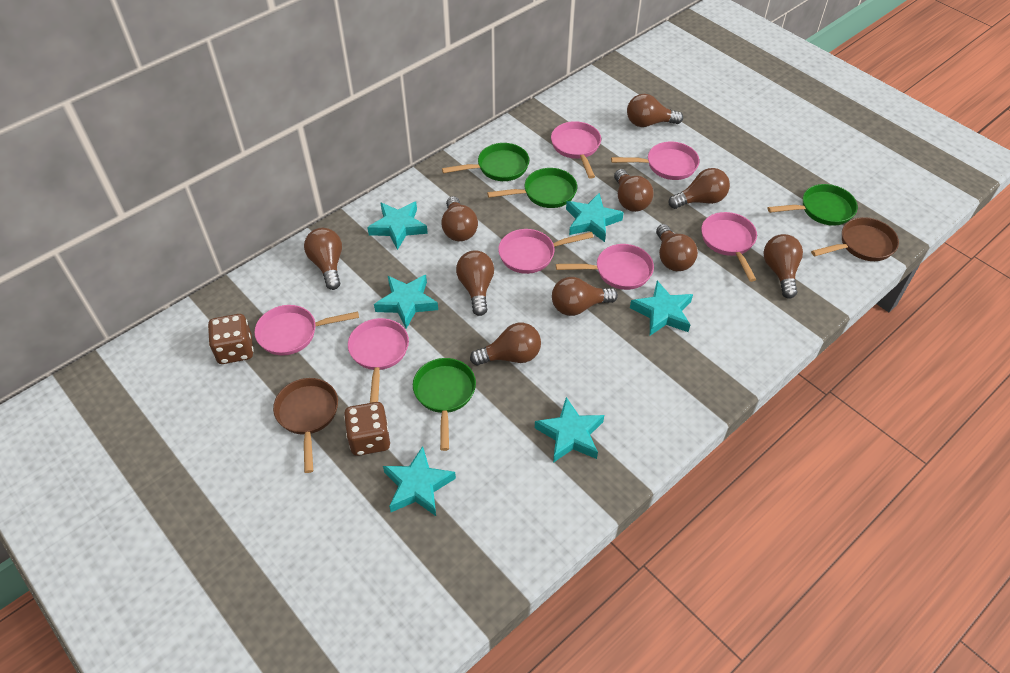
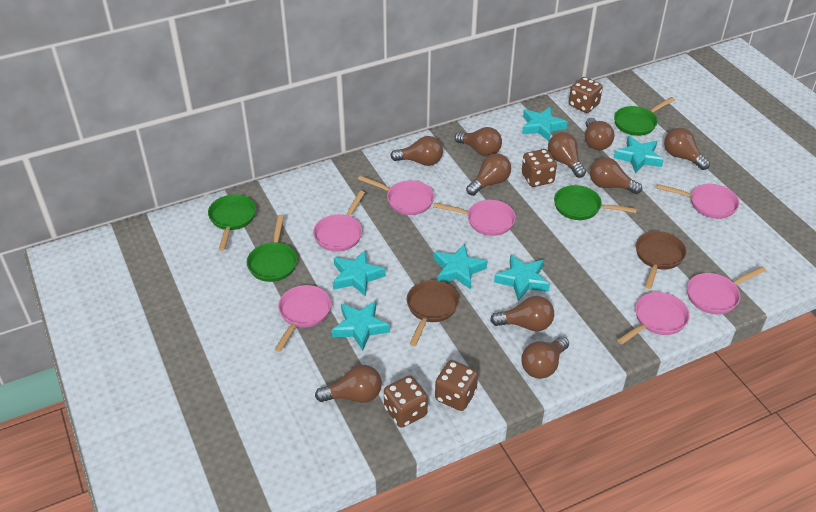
brown dice: 2 -> 4

